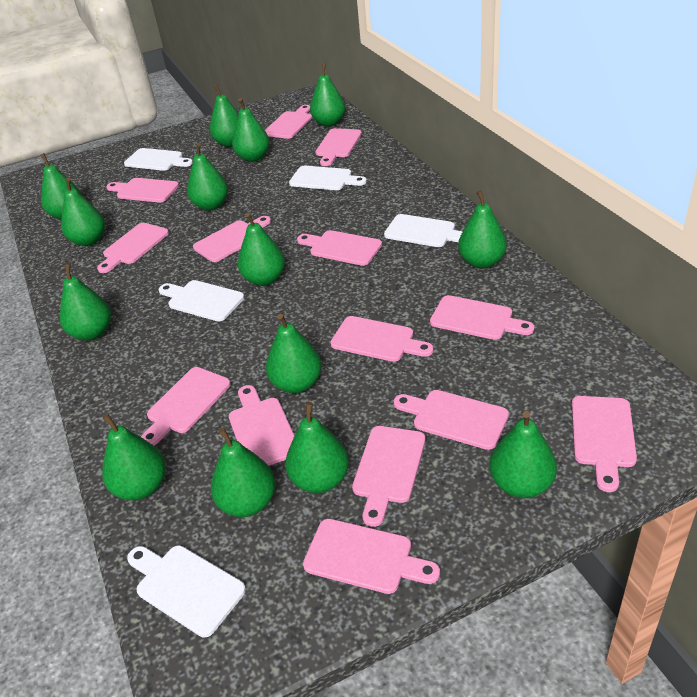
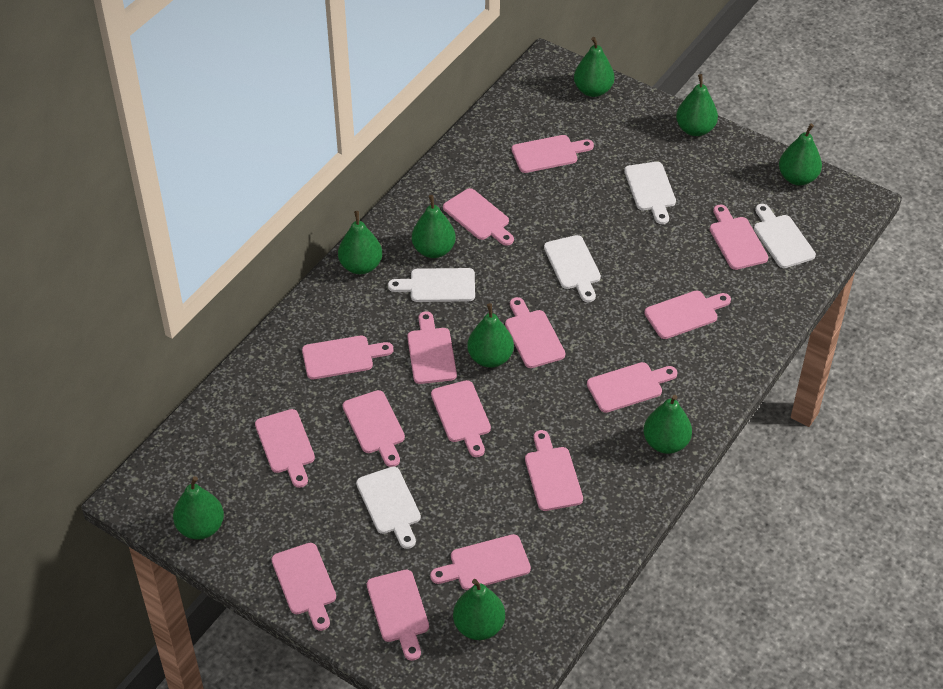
green pear: 14 -> 9
pink cutting board: 14 -> 15

